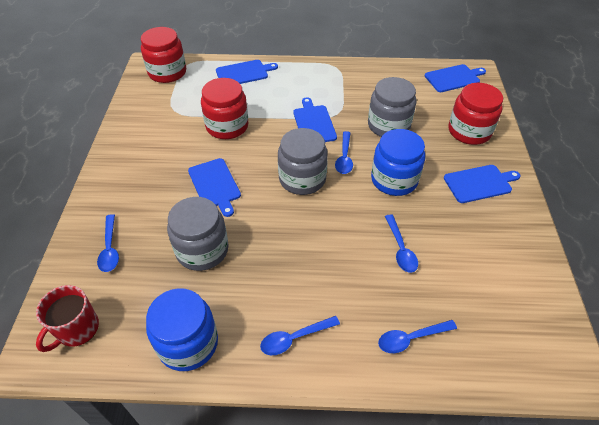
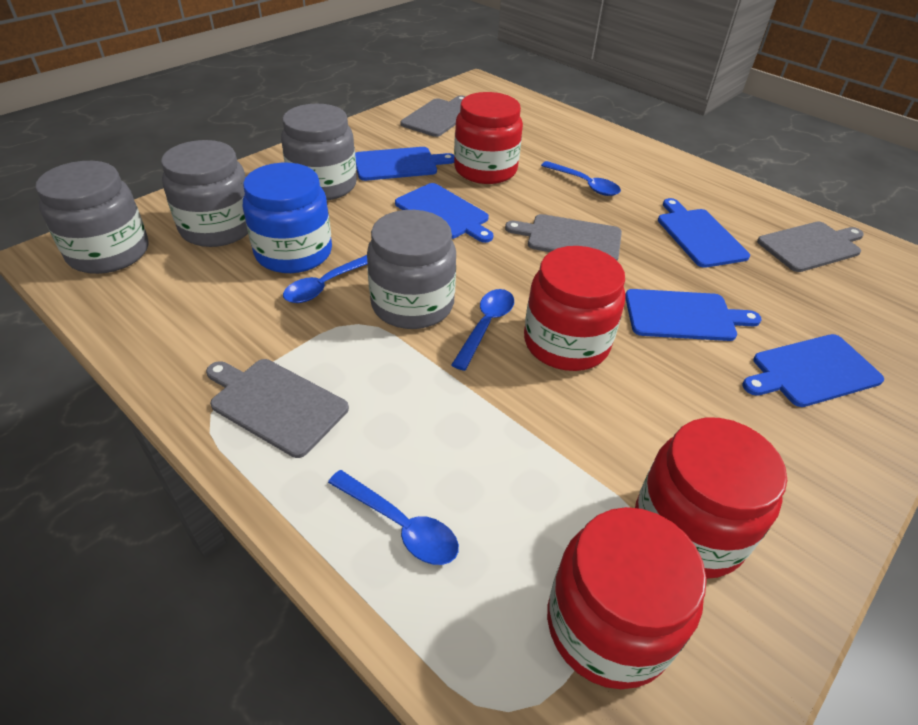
blue jar: 2 -> 1
blue spoon: 5 -> 4
grey cutting board: 0 -> 4
grey jar: 3 -> 4
red jar: 3 -> 4
red mug: 1 -> 0

